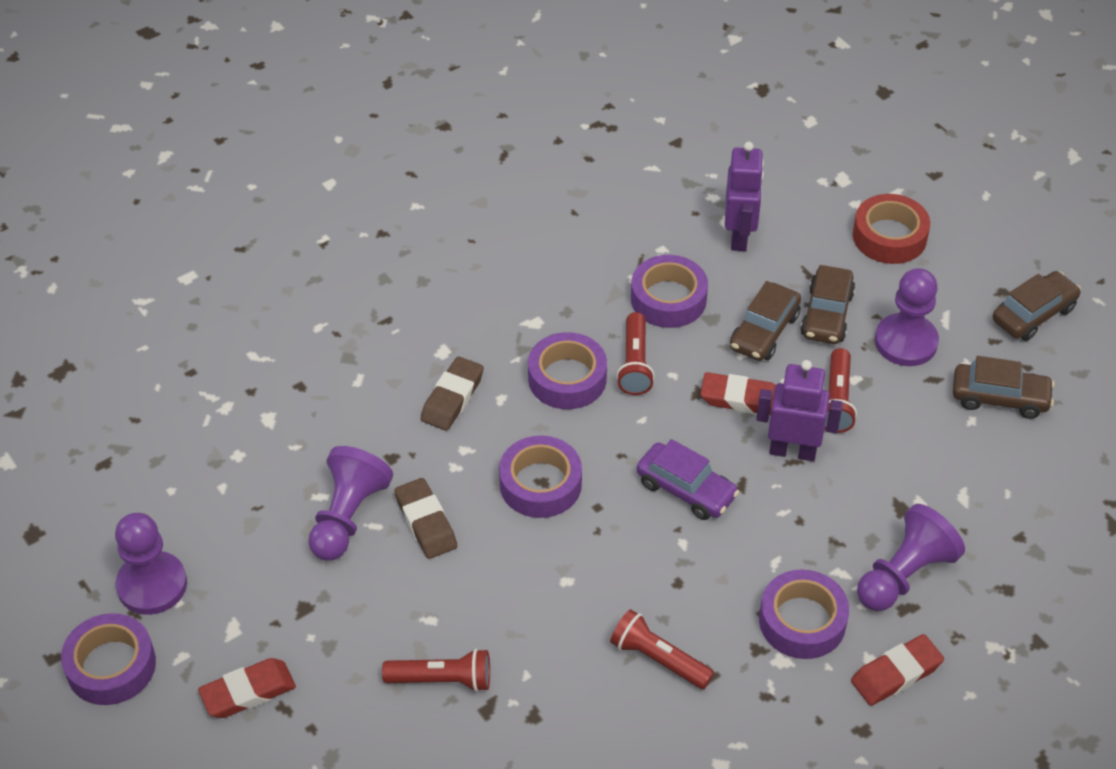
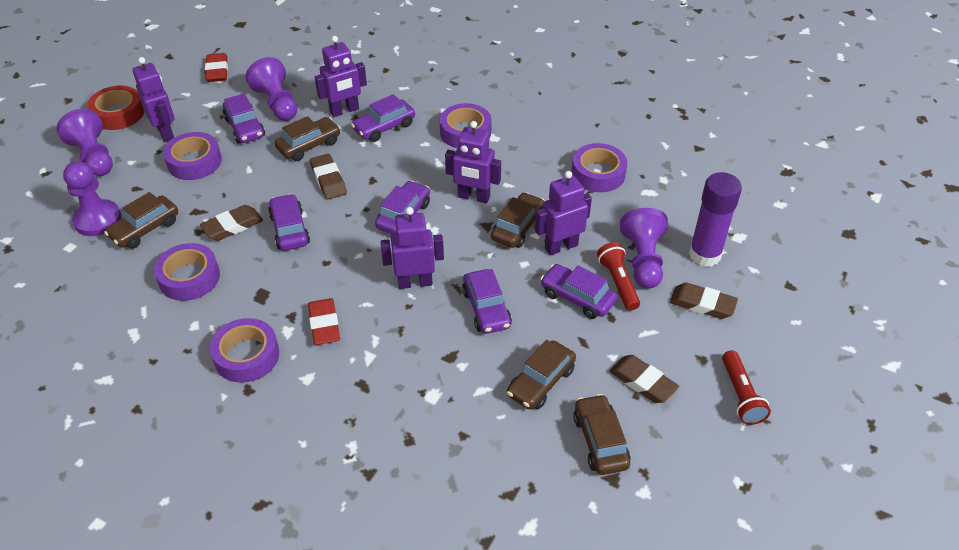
brown car: 4 -> 5
brown eraser: 2 -> 4
purple car: 1 -> 6
purple glue stick: 0 -> 1
purple robot: 2 -> 5
red eraser: 3 -> 2
red flashlight: 4 -> 2

